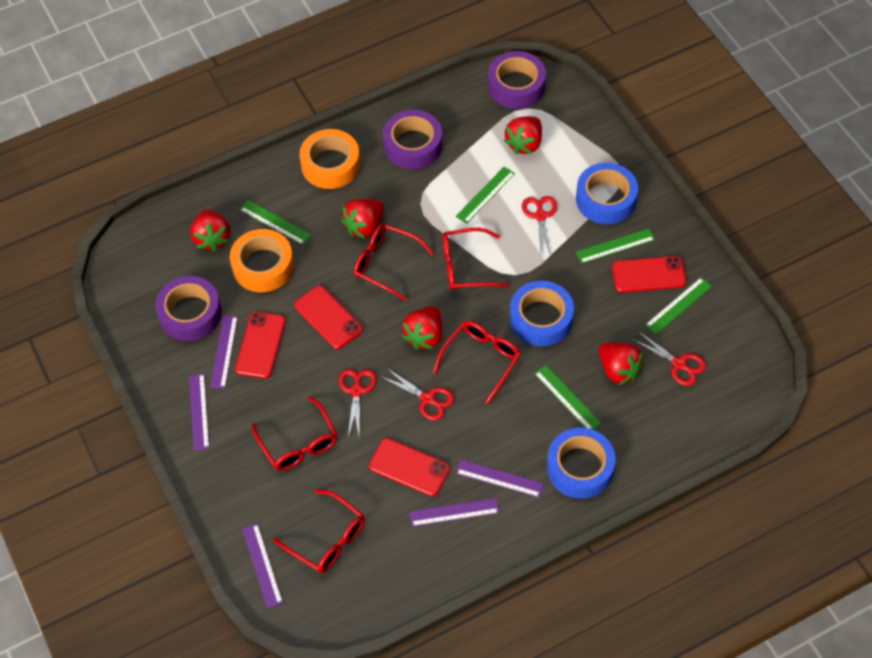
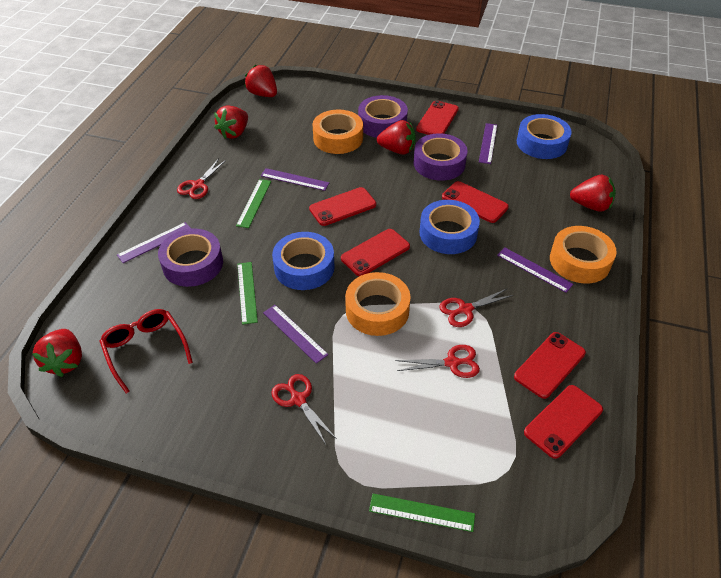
green ruler: 5 -> 3
orange tape: 2 -> 3
red glasses: 5 -> 1
red phone: 4 -> 6

